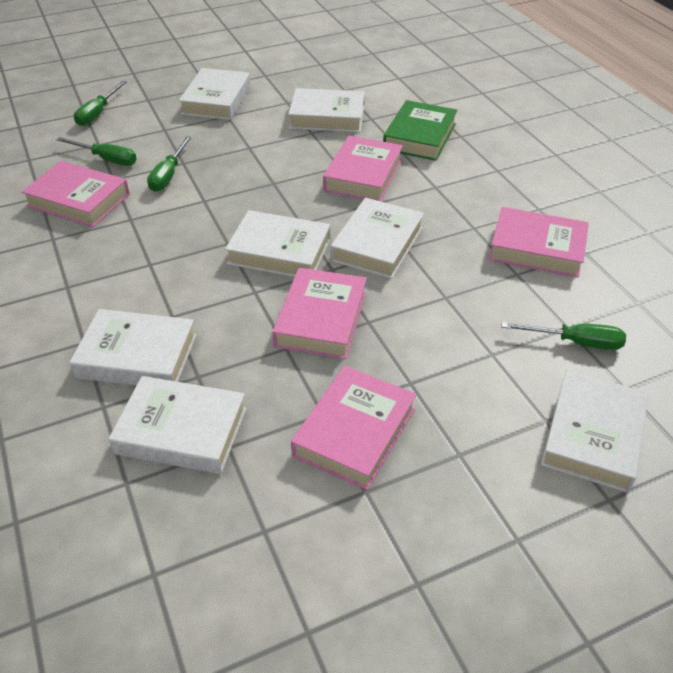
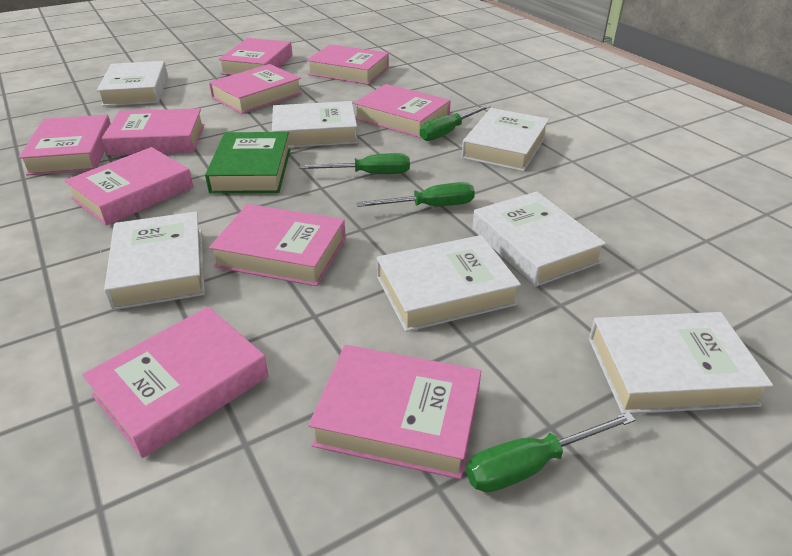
pink book: 5 -> 10

